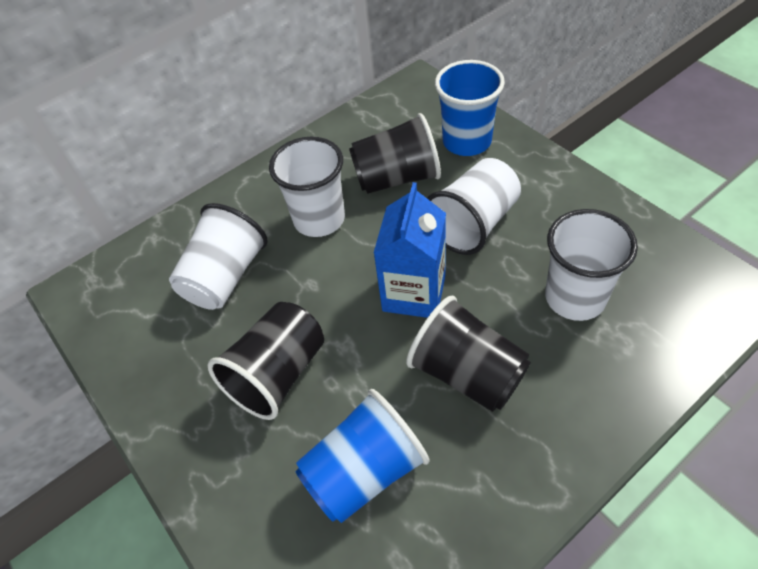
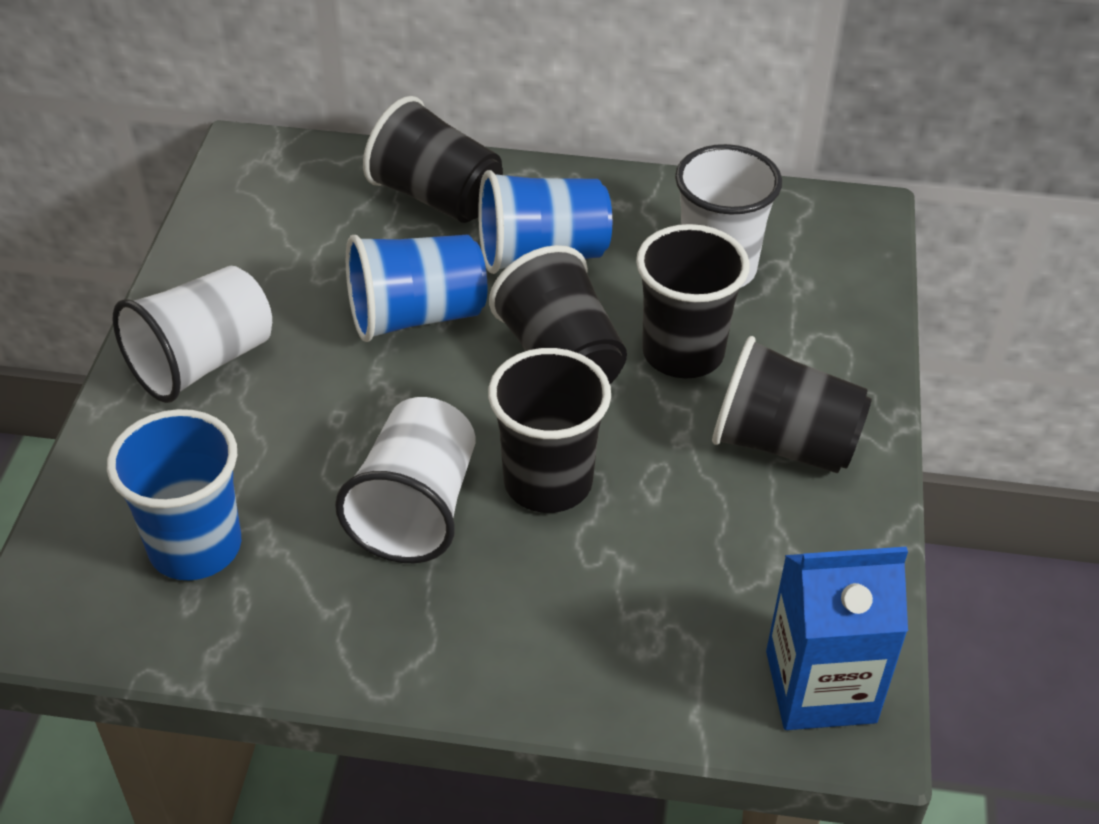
black cup: 3 -> 5
blue cup: 2 -> 3
white cup: 4 -> 3

